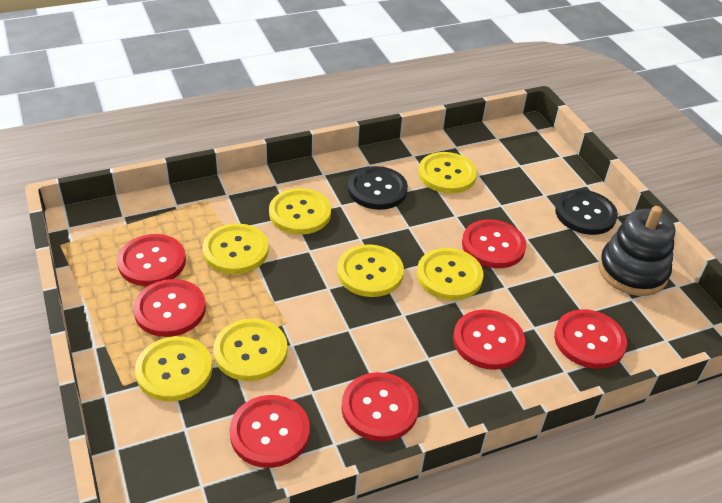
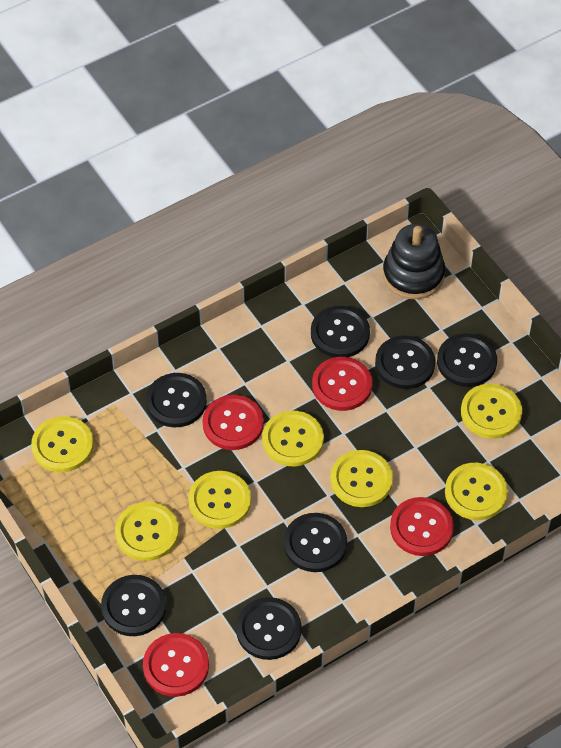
black button: 2 -> 7
red button: 7 -> 4

